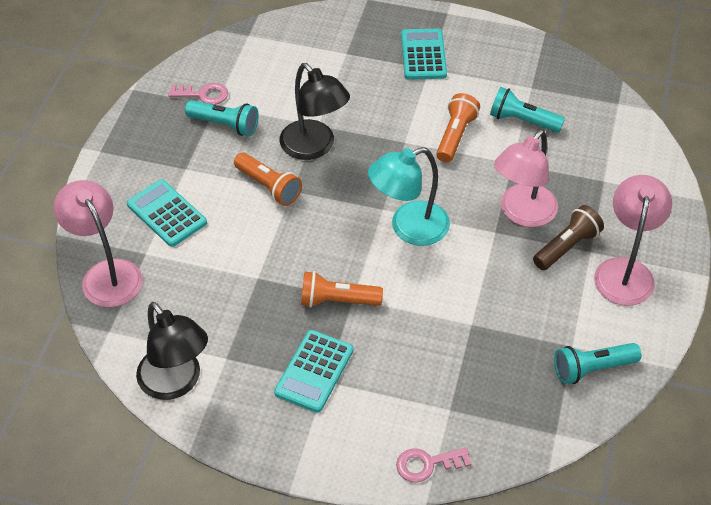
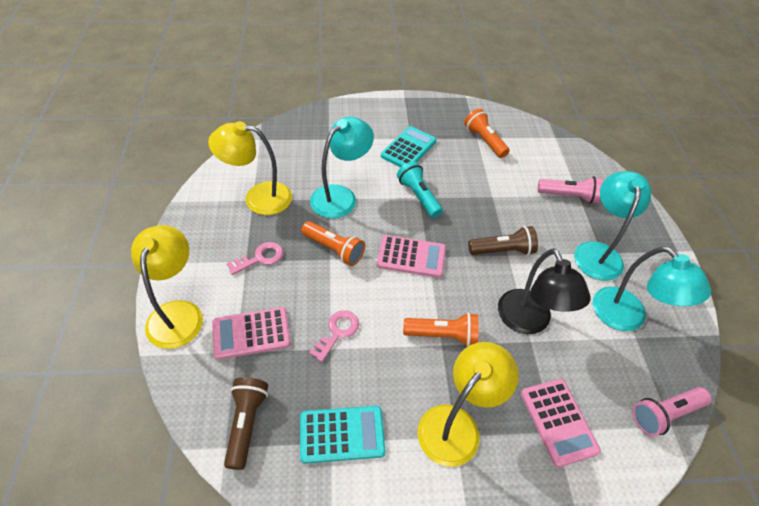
black lamp: 2 -> 1
brown flashlight: 1 -> 2
pink calculator: 0 -> 3
pink flashlight: 0 -> 2
pink lamp: 3 -> 0
turquoise calculator: 3 -> 2
turquoise flashlight: 3 -> 1
turquoise lamp: 1 -> 3
yellow lamp: 0 -> 3

